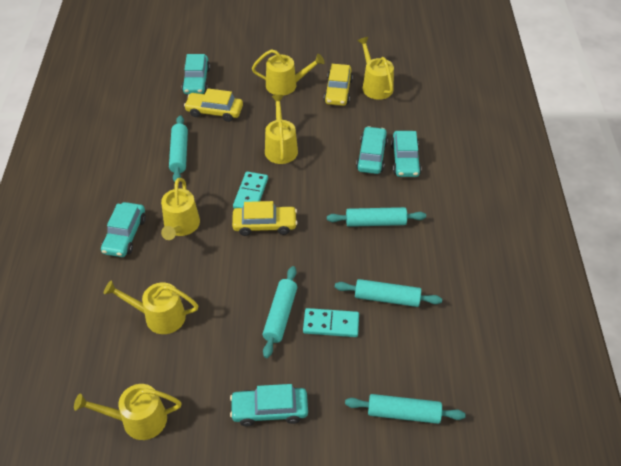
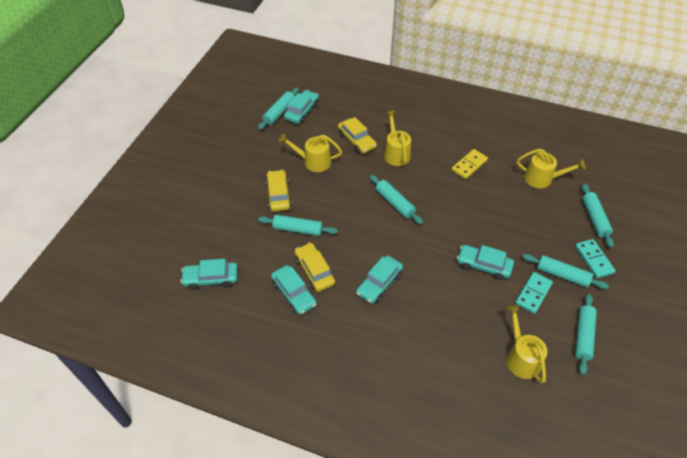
turquoise rolling pin: 5 -> 6
yellow domino: 0 -> 1
yellow watering can: 6 -> 4

